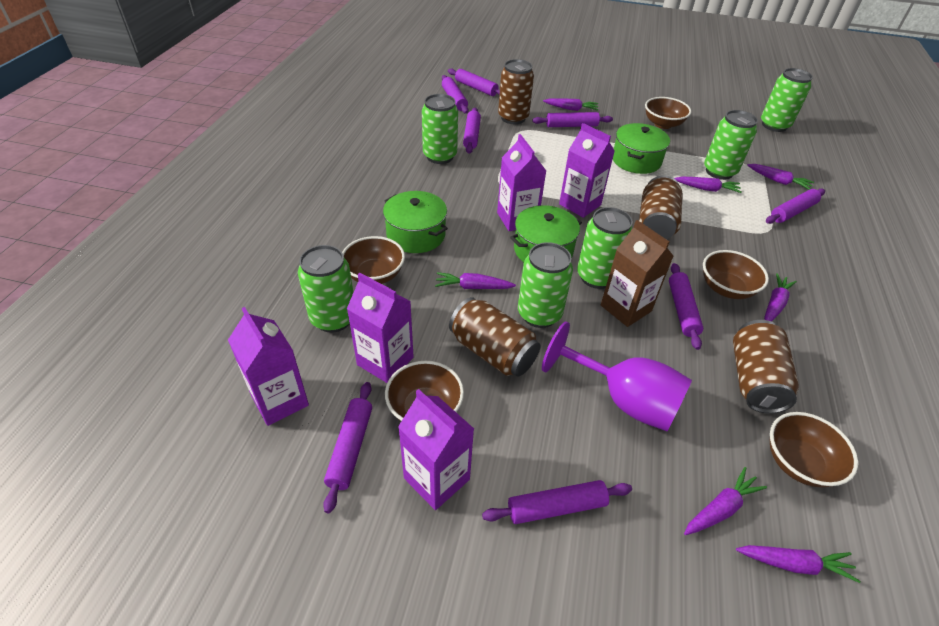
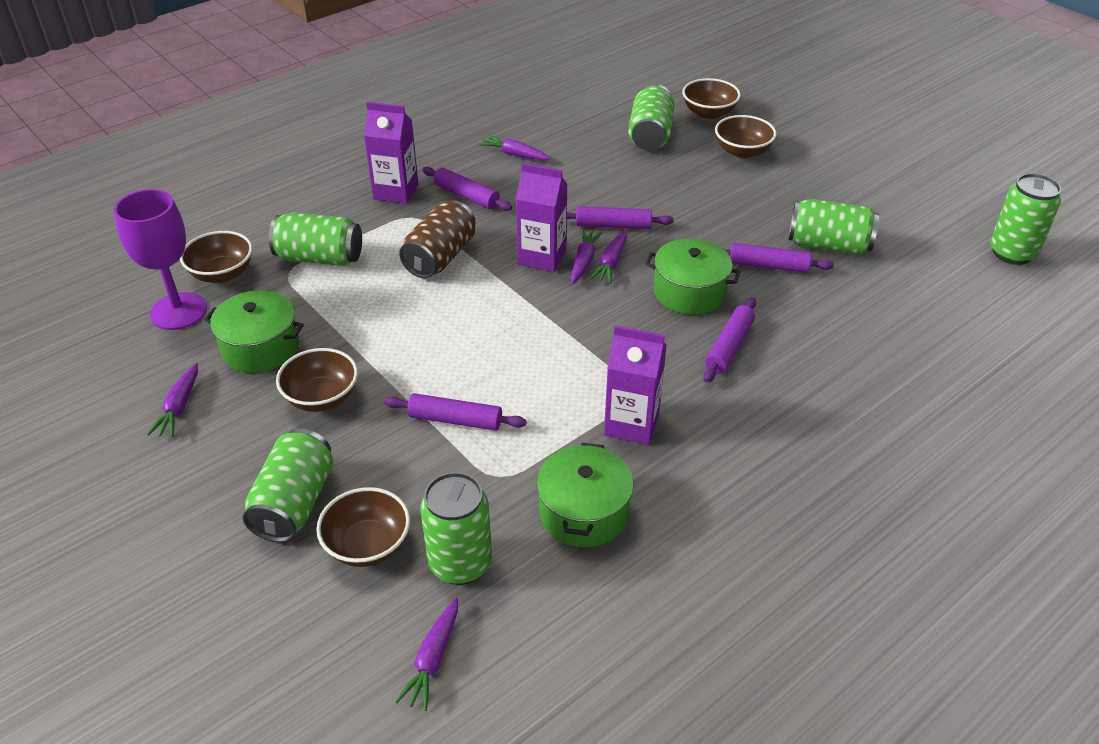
brown can: 4 -> 1
brown carton: 1 -> 0
purple carrot: 7 -> 5
purple carton: 5 -> 3
purple rolling pin: 8 -> 5

